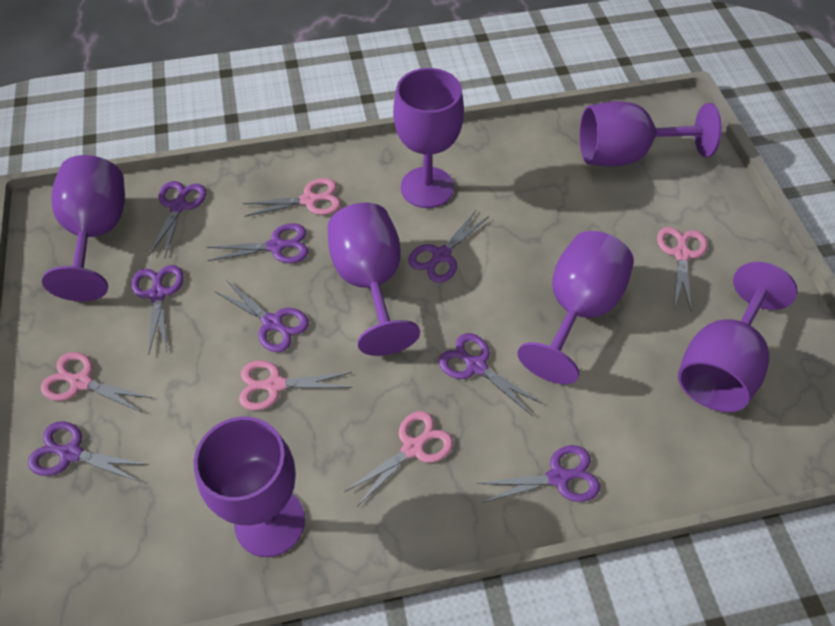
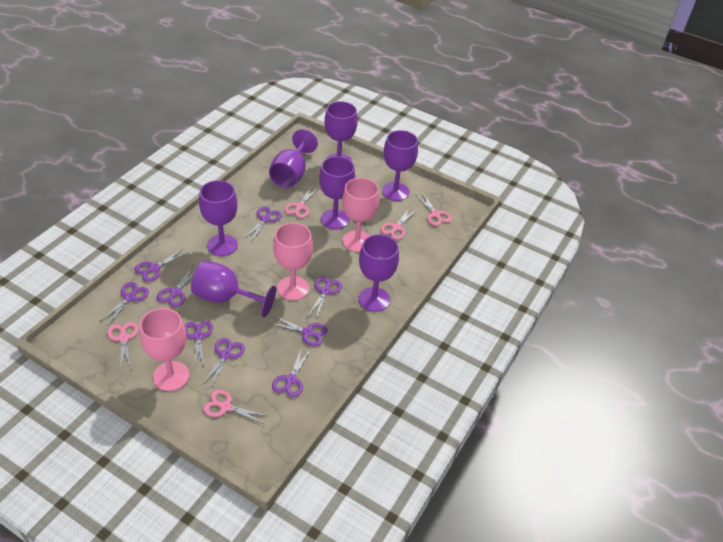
pink goblet: 0 -> 3
purple scissors: 8 -> 9

